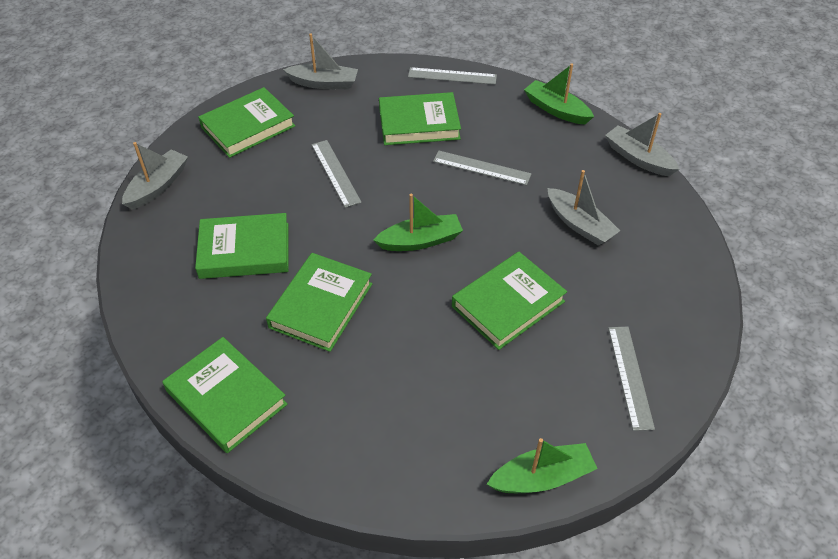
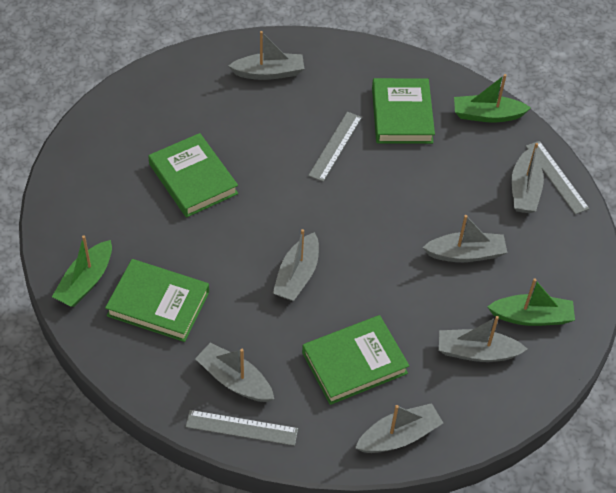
green book: 6 -> 4
grey boat: 4 -> 7
grey ruler: 4 -> 3

